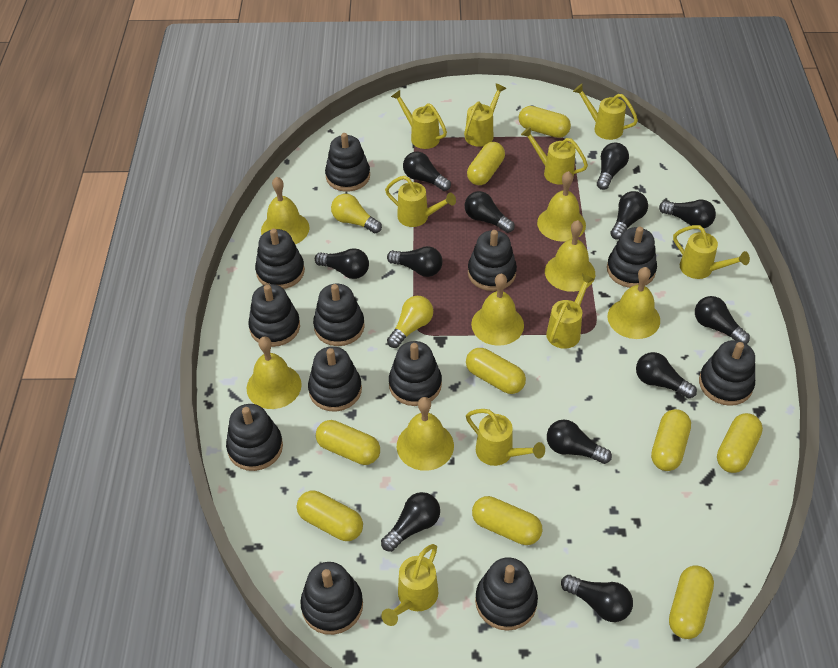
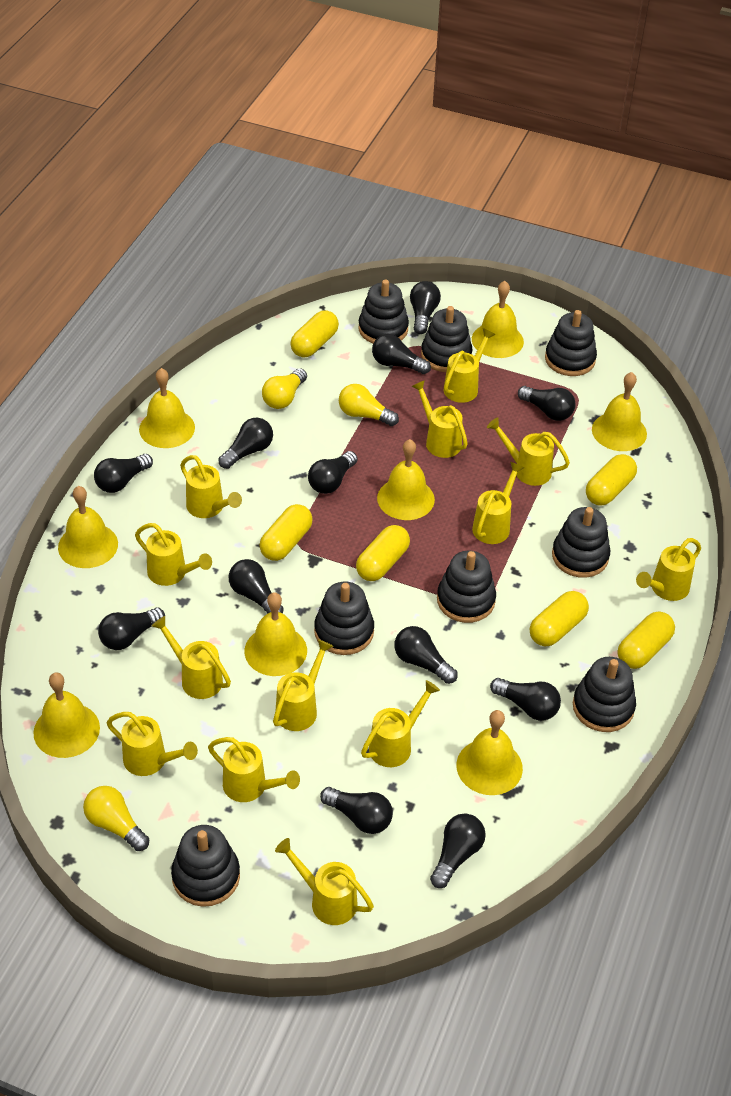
black stacking toy: 12 -> 8
yellow bell: 7 -> 8
yellow capsule: 9 -> 6
yellow light bulb: 2 -> 3
yellow watering can: 9 -> 13

